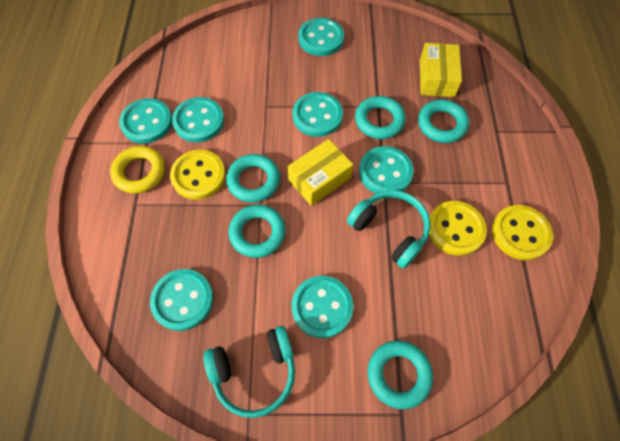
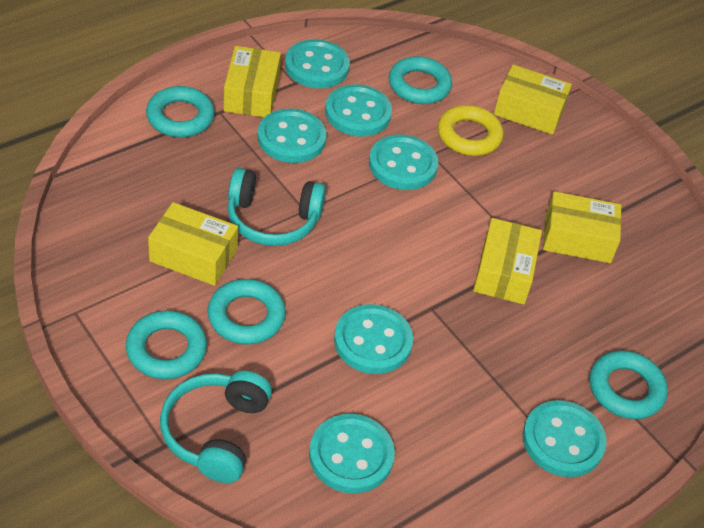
yellow box: 2 -> 5
yellow button: 3 -> 0

